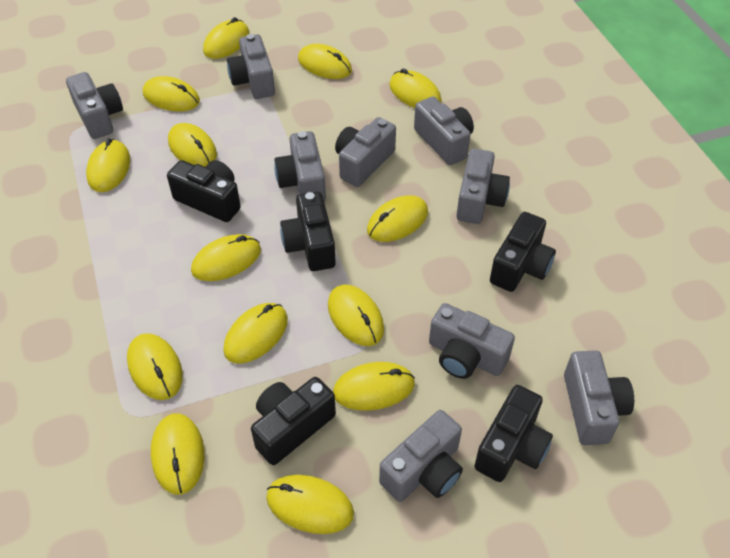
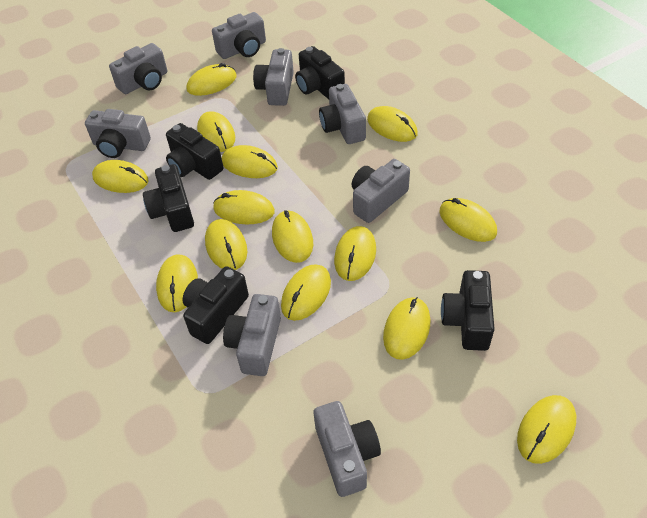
grey camera: 9 -> 8

